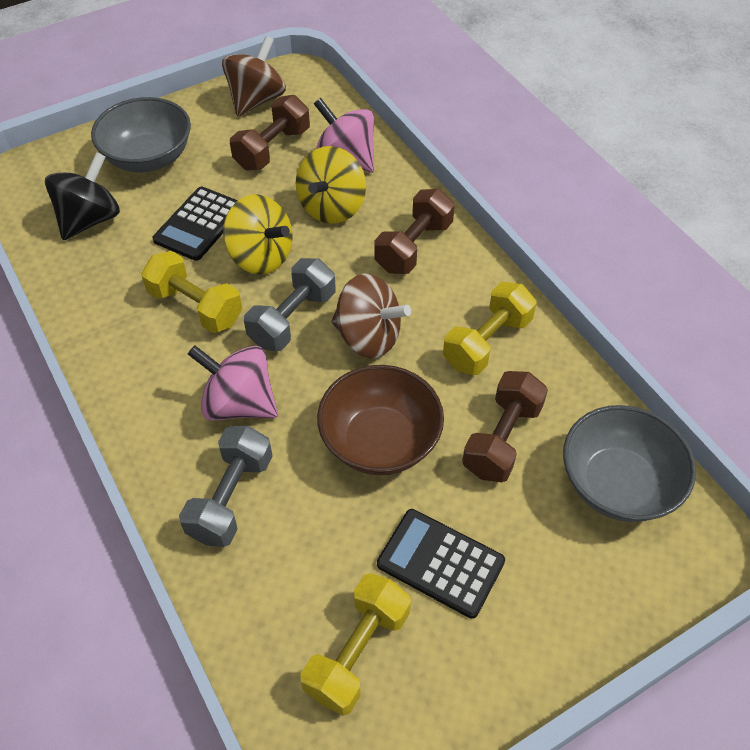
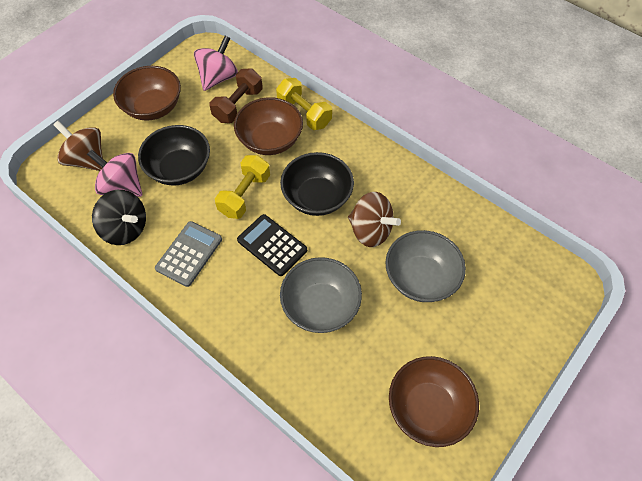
black bowl: 0 -> 2
black calculator: 2 -> 1
brown bowl: 1 -> 3
brown dumbbell: 3 -> 1
grey calculator: 0 -> 1
grey dumbbell: 2 -> 0
yellow dumbbell: 3 -> 2
yellow spinning top: 2 -> 0

